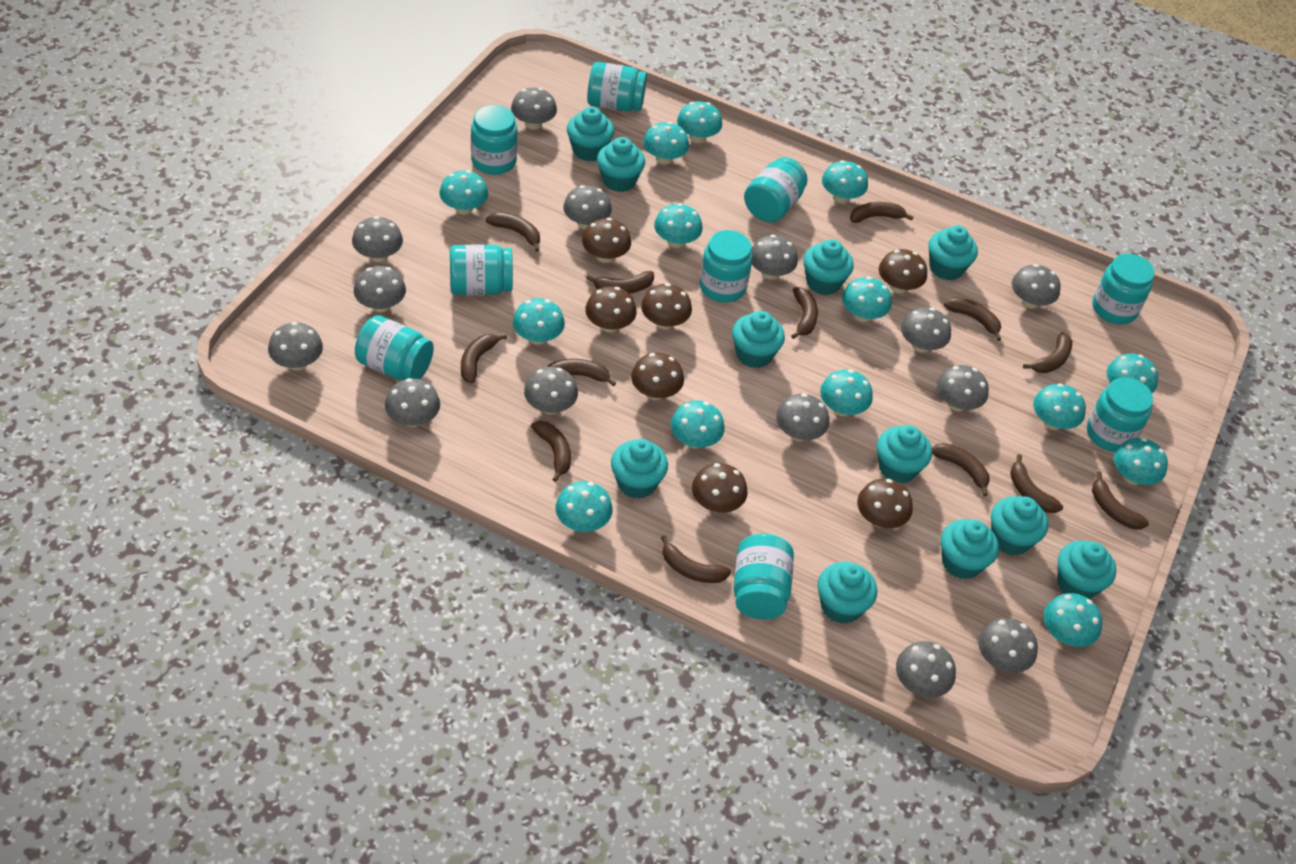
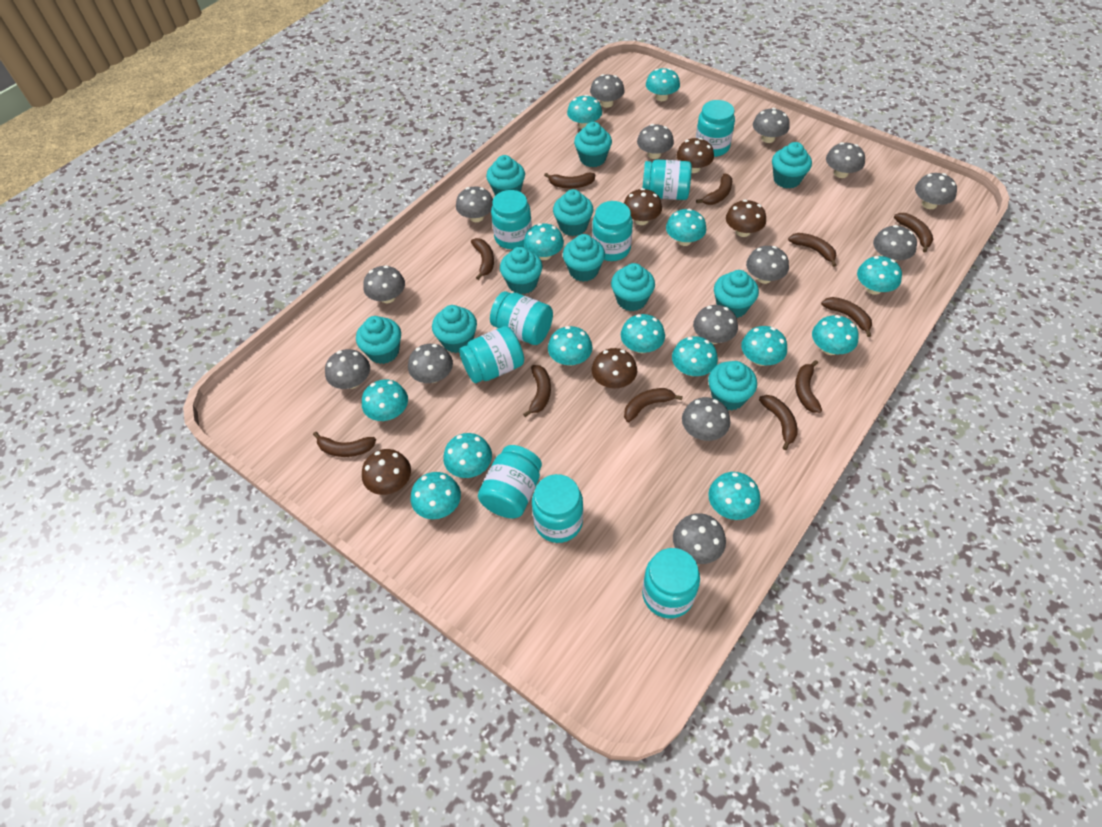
brown banana: 13 -> 11
brown mushroom: 7 -> 5

